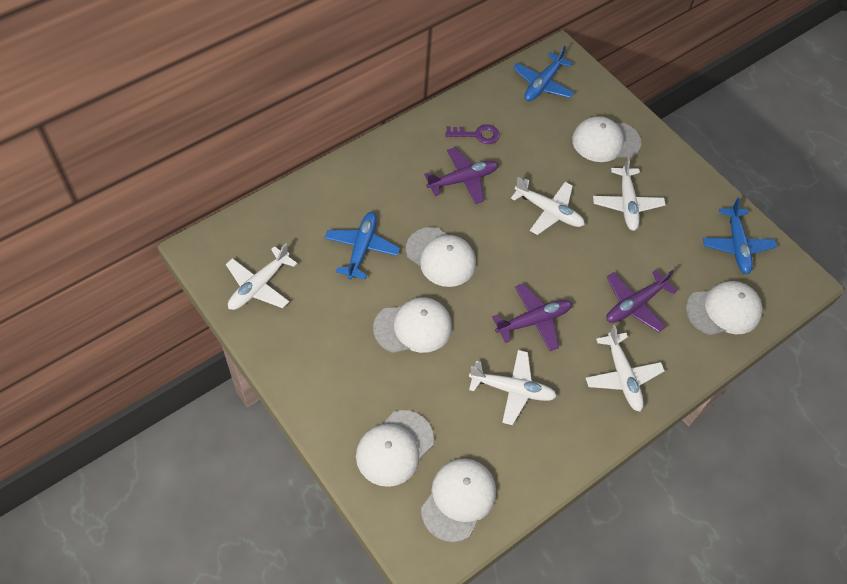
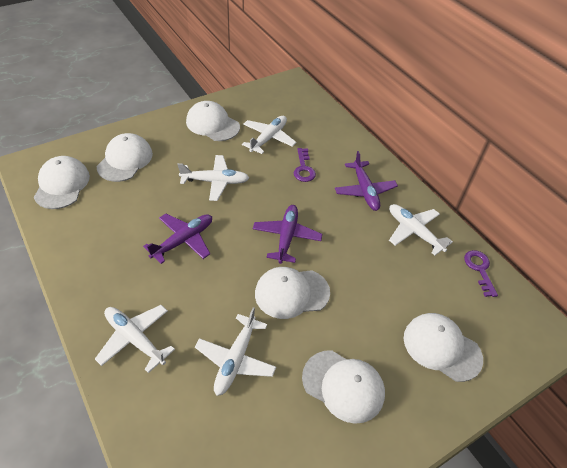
blue plane: 3 -> 0
purple key: 1 -> 2

